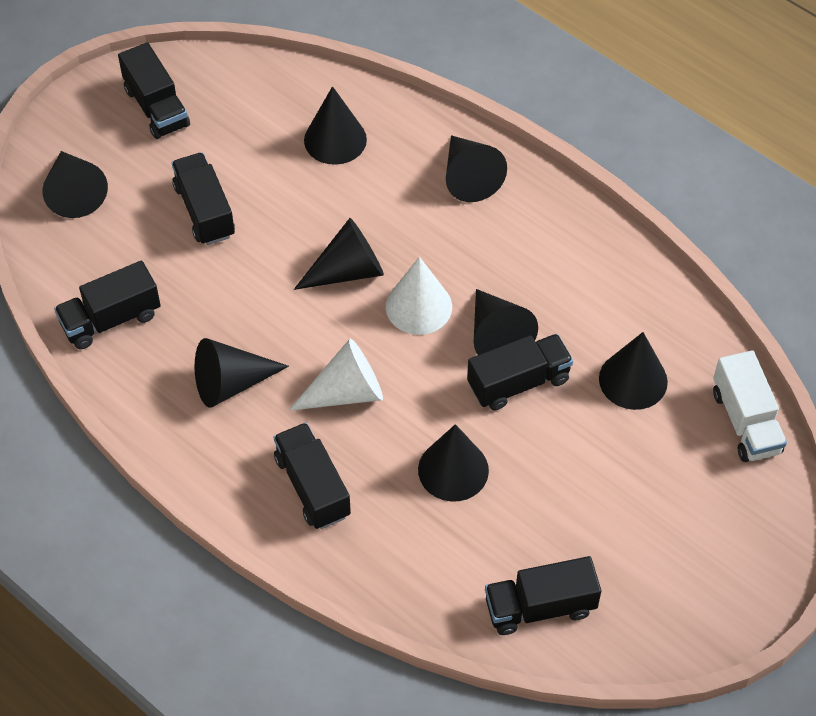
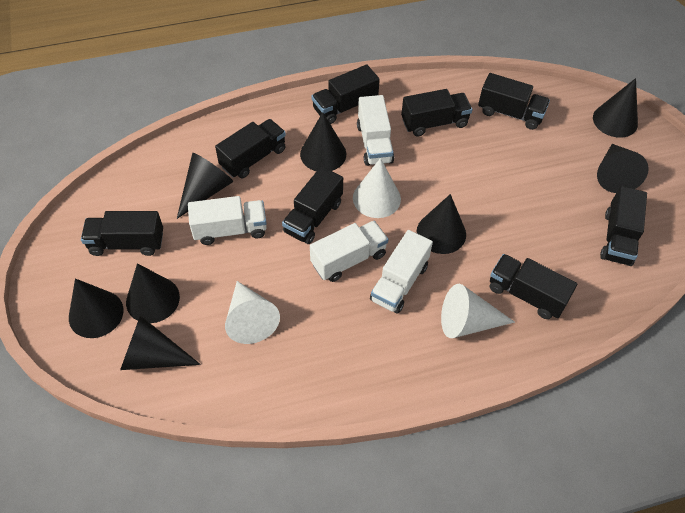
black truck: 6 -> 8
white cone: 2 -> 3
white truck: 1 -> 4

